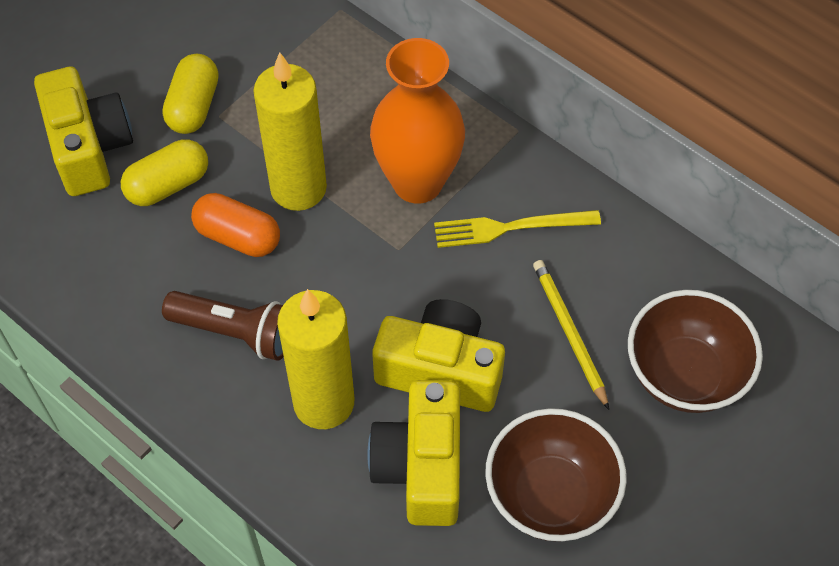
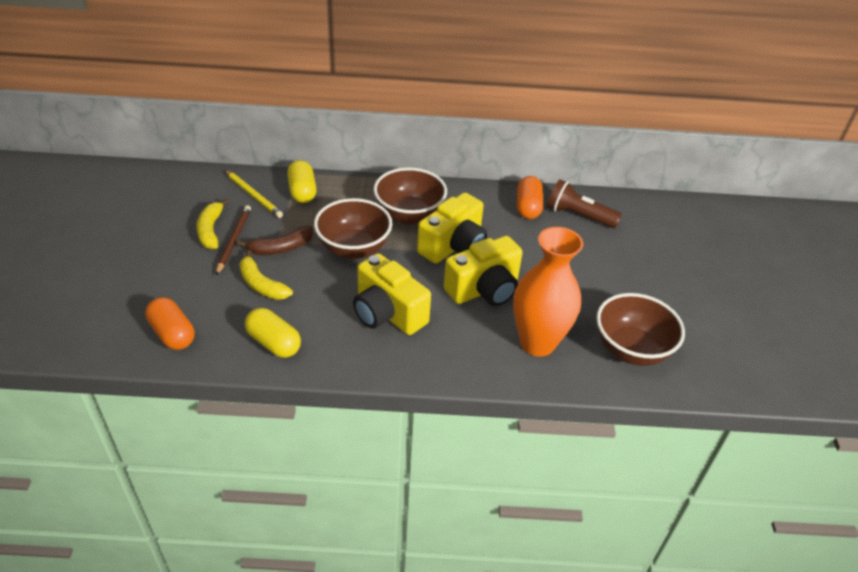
brown banana: 0 -> 1
brown bowl: 2 -> 3
brown pencil: 0 -> 1
orange capsule: 1 -> 2
yellow banana: 0 -> 2
yellow candle: 2 -> 0
yellow fork: 1 -> 0

